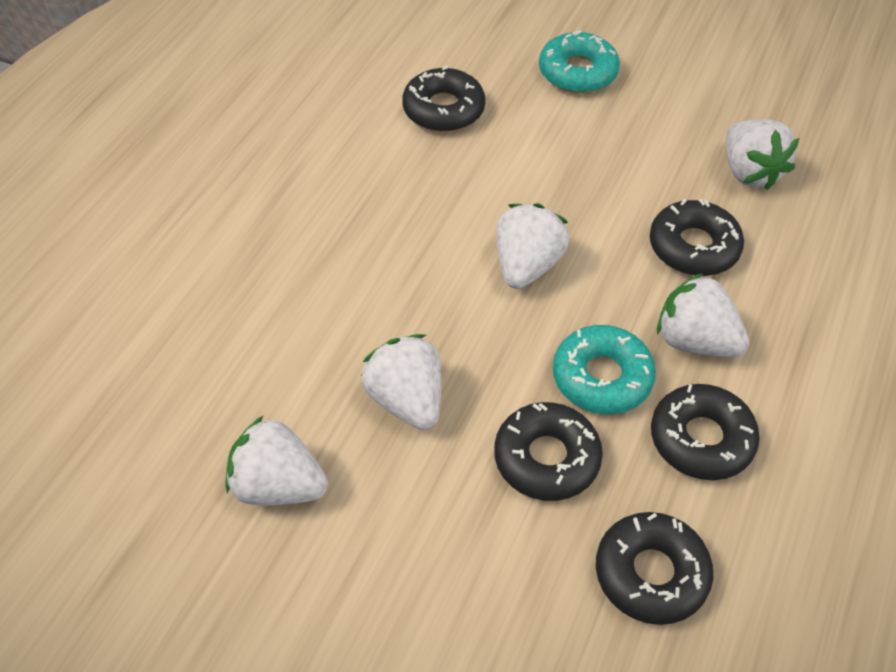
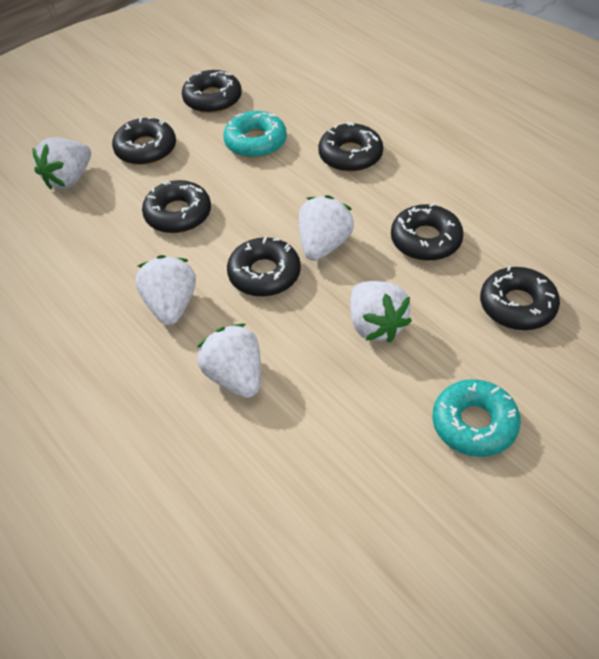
black donut: 5 -> 7

